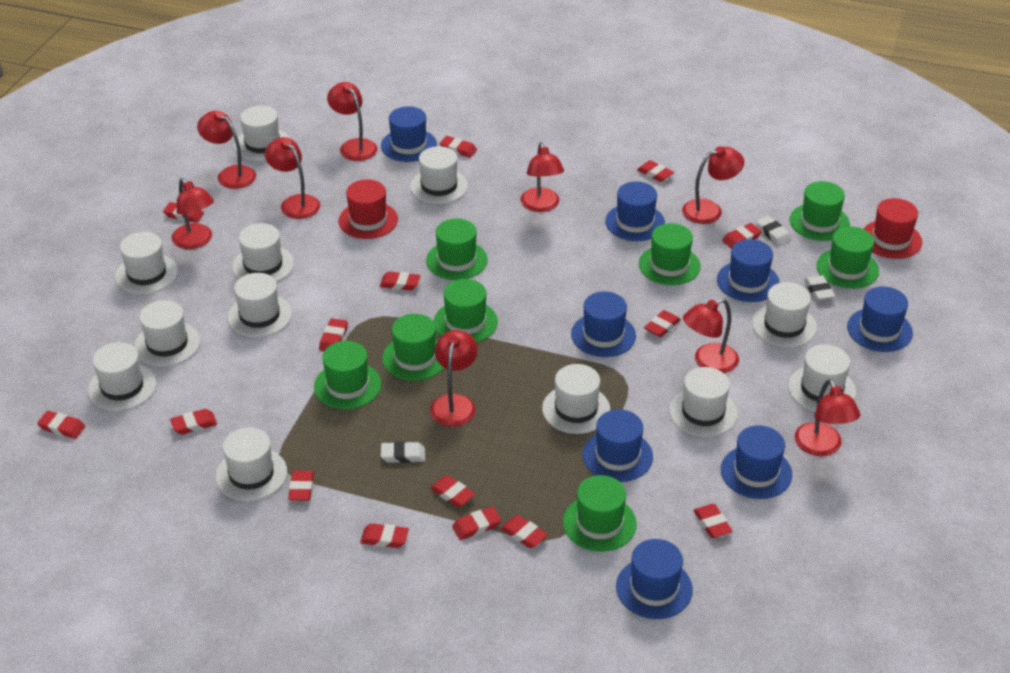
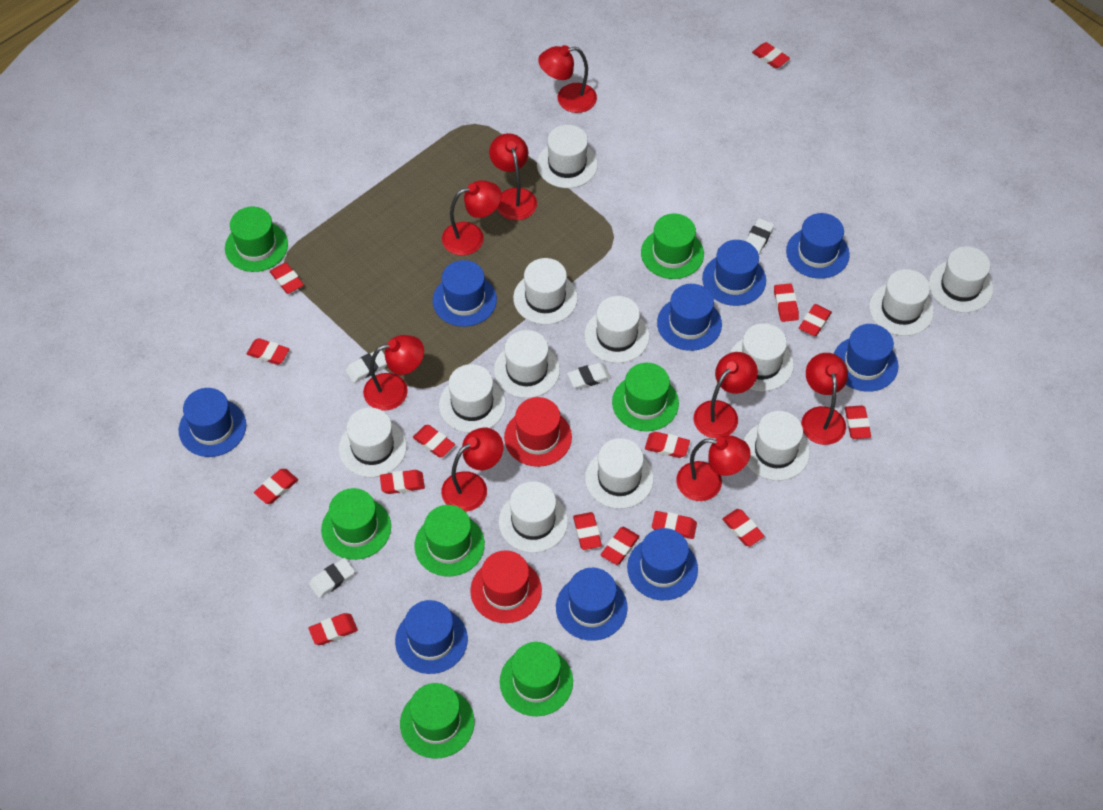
blue hat: 8 -> 9
green hat: 8 -> 7
red lamp: 9 -> 8
white eraser: 3 -> 4

